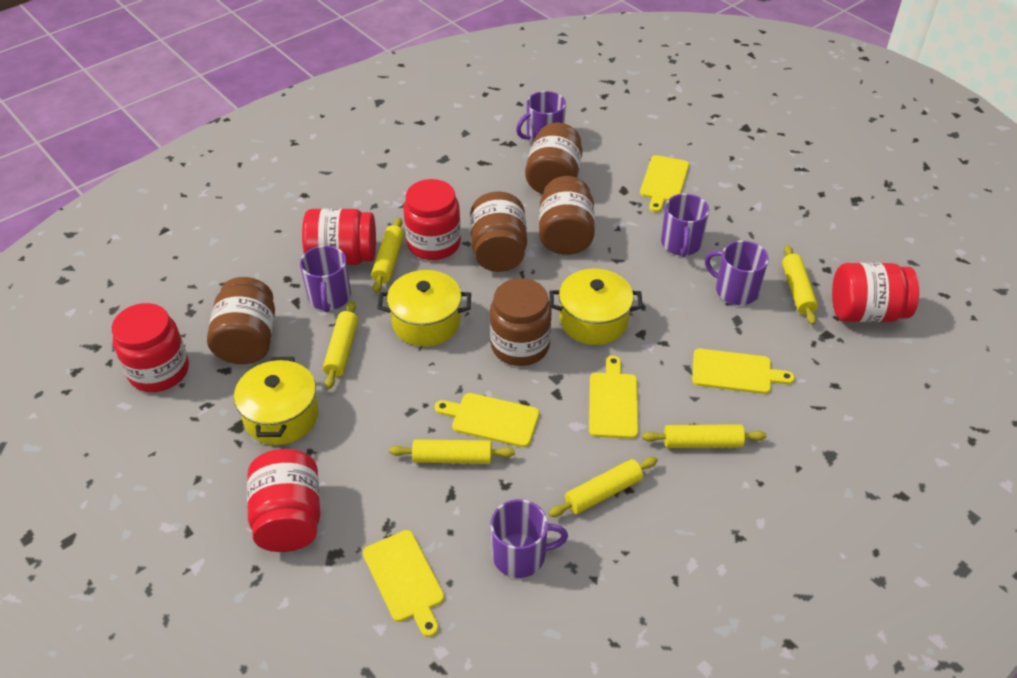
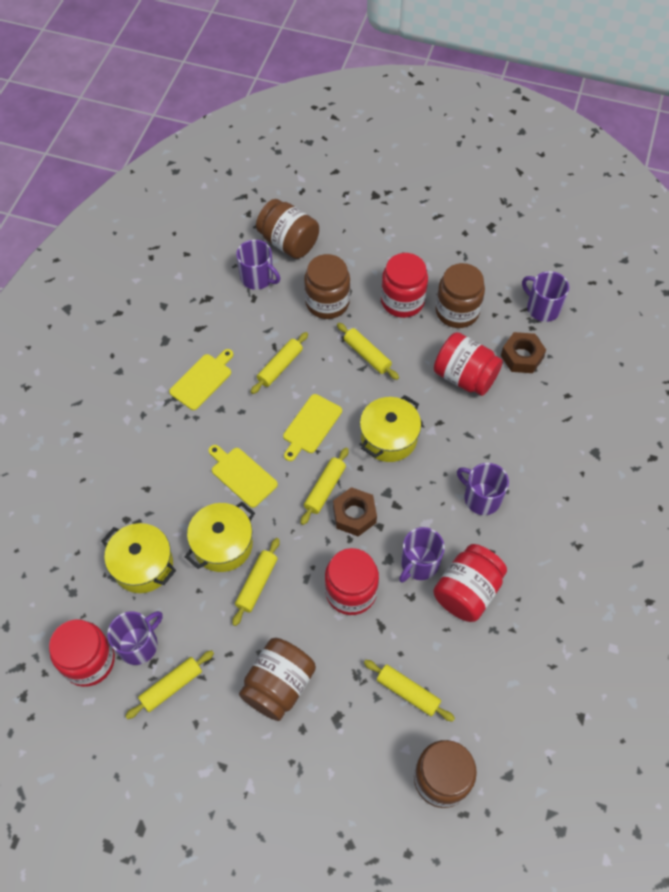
brown nut: 0 -> 2
yellow cutting board: 5 -> 3

